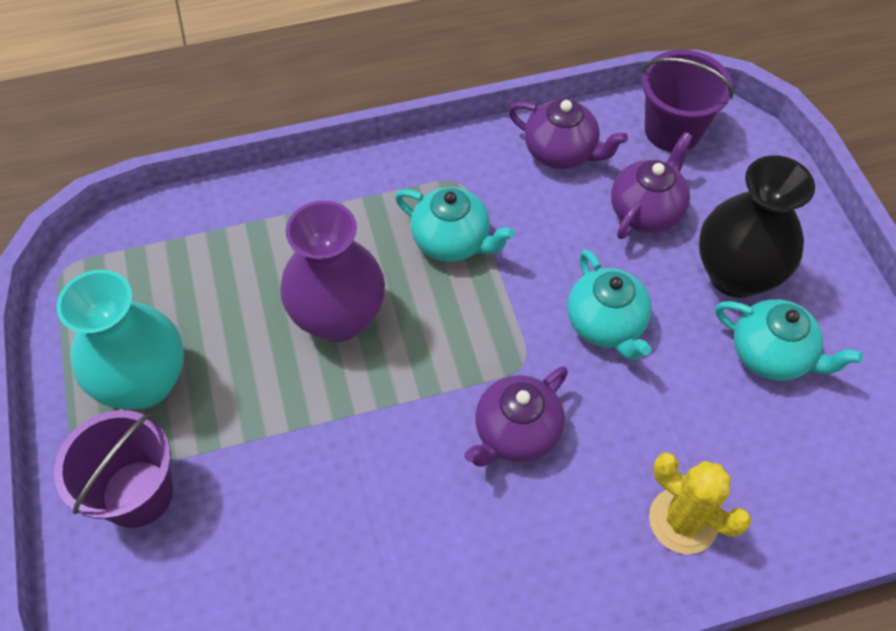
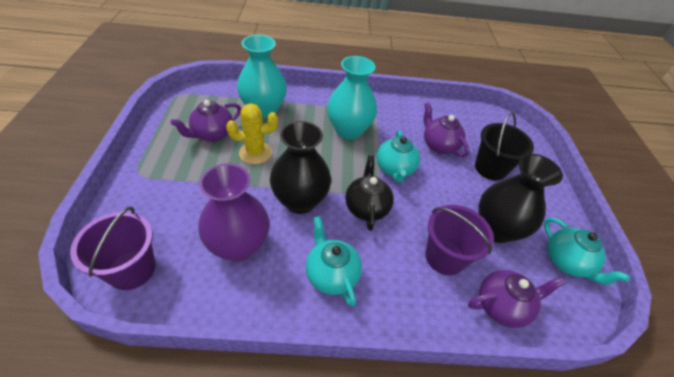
black bucket: 0 -> 1
black teapot: 0 -> 1
black vase: 1 -> 2
turquoise vase: 1 -> 2

